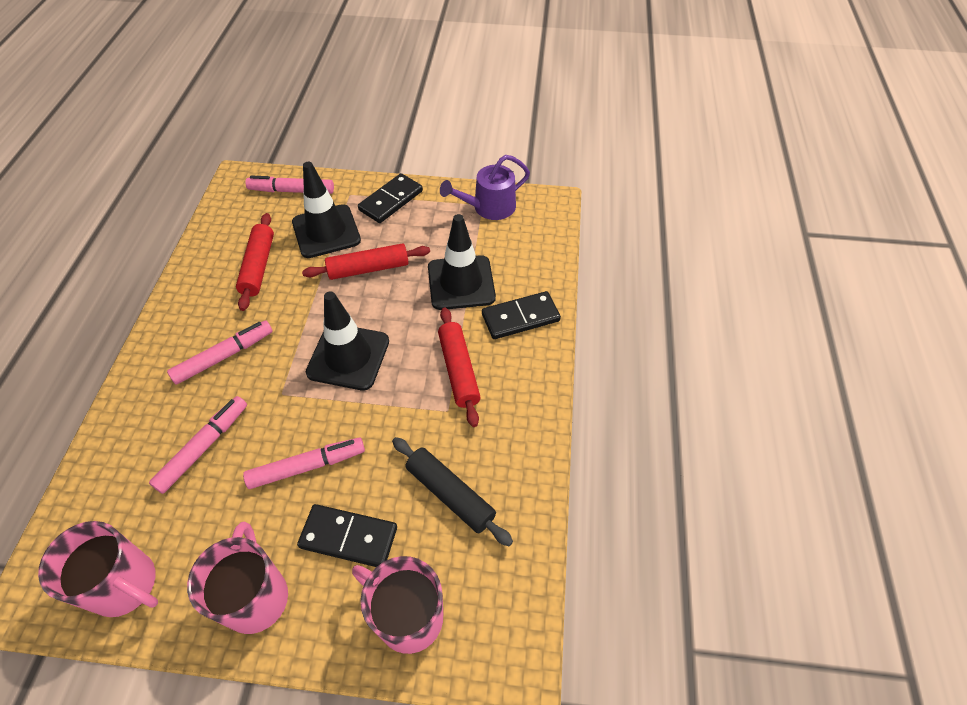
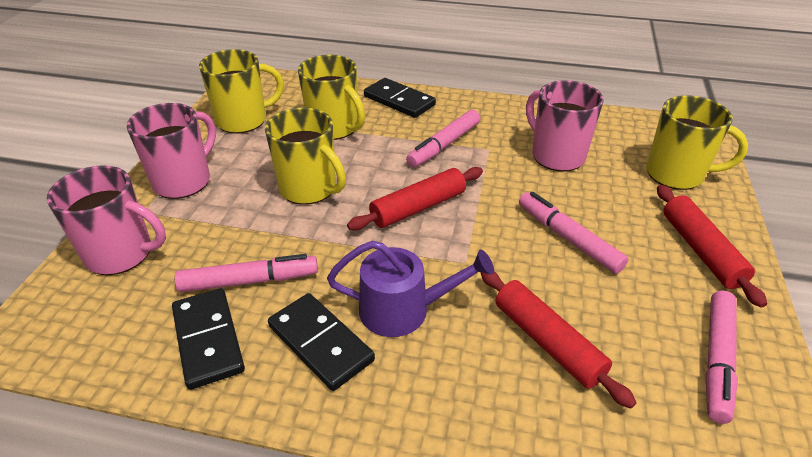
black rolling pin: 1 -> 0
black traffic cone: 3 -> 0
yellow mug: 0 -> 4

